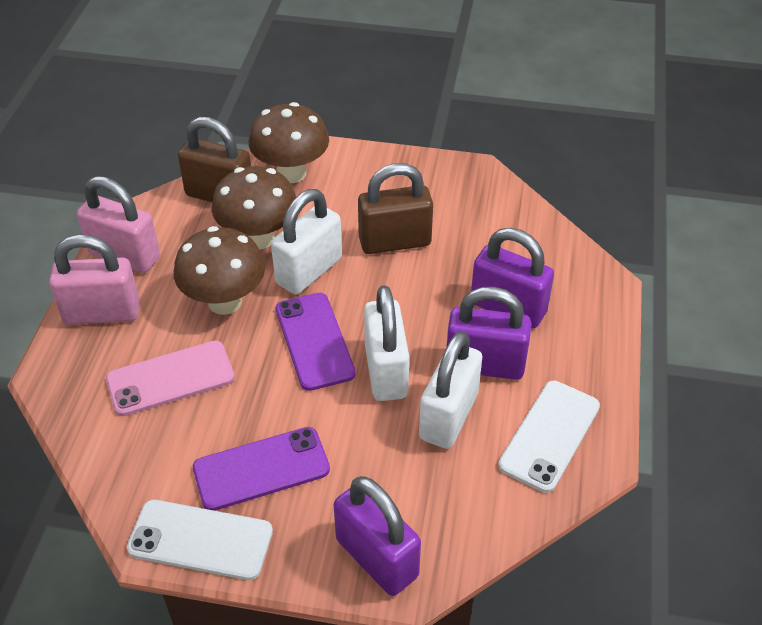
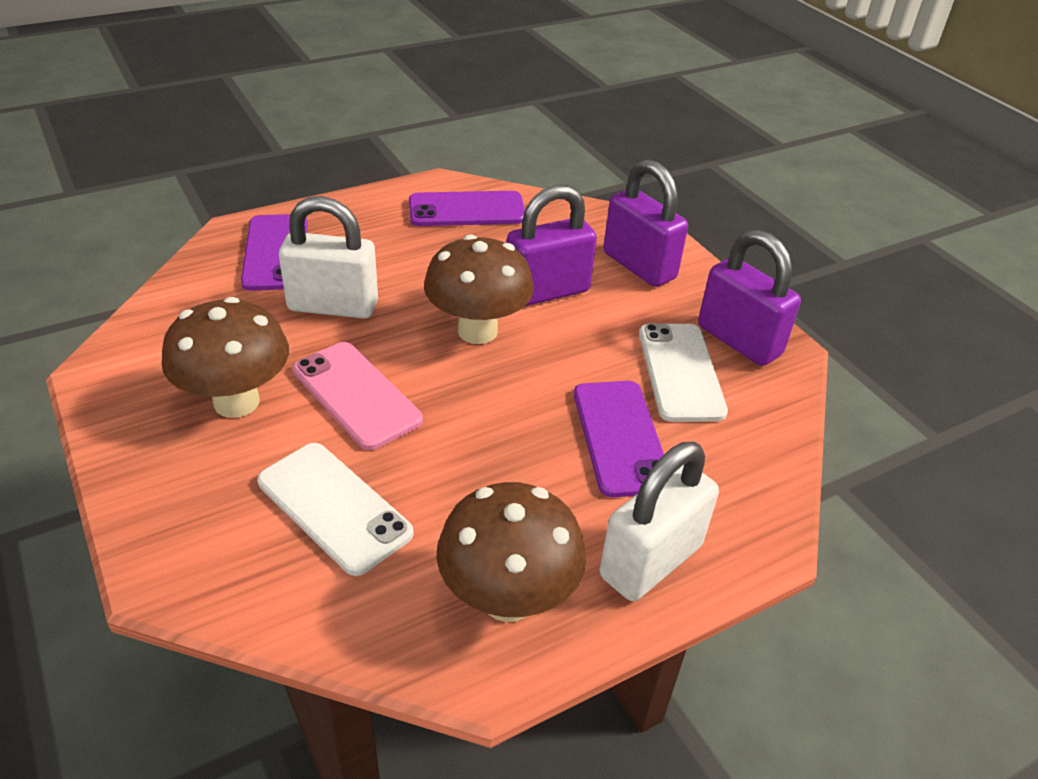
brown padlock: 2 -> 0
pink padlock: 2 -> 0
purple phone: 2 -> 3
white padlock: 3 -> 2

